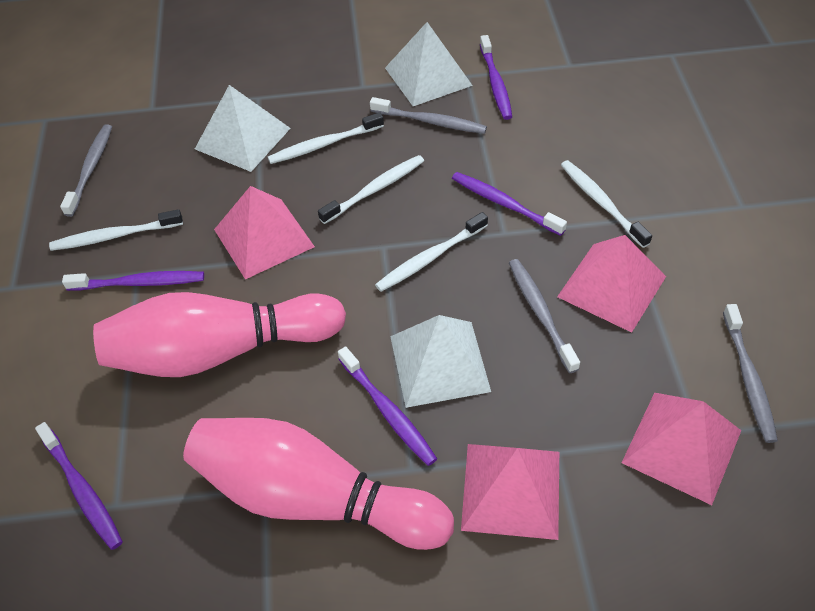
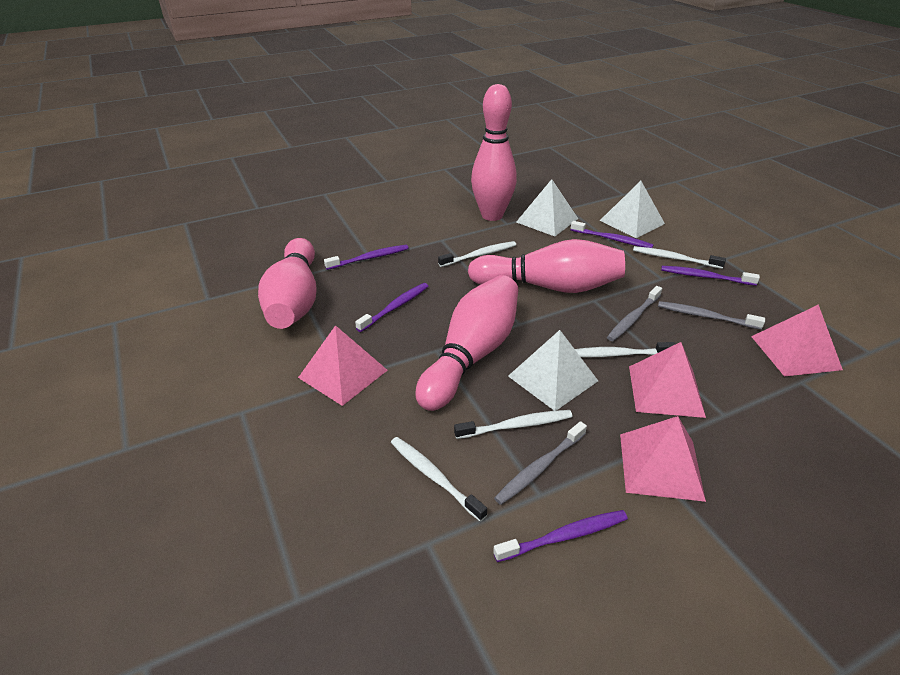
grey toothbrush: 4 -> 3
pink bowling pin: 2 -> 4

